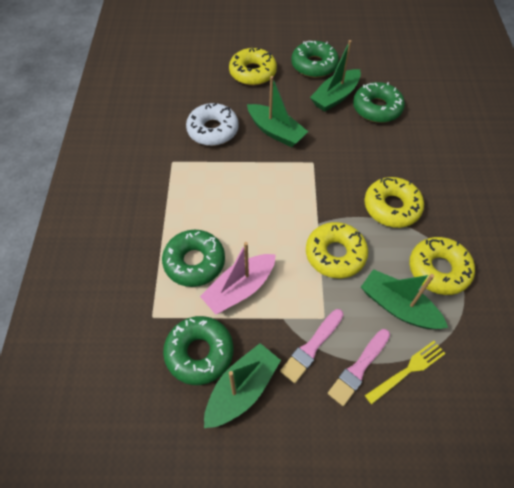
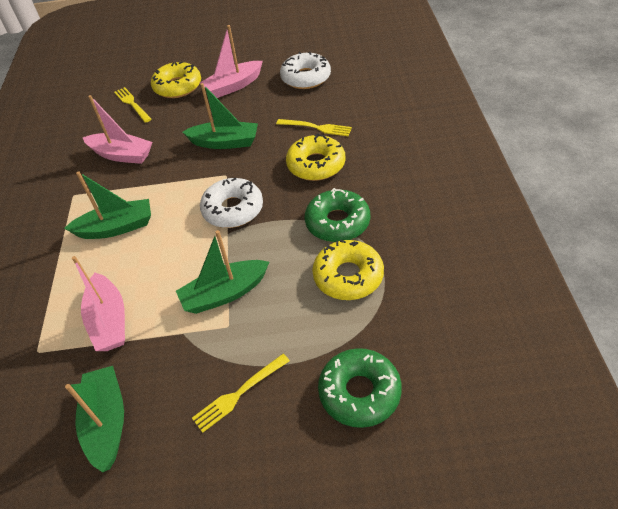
green donut: 4 -> 2
pink boat: 1 -> 3
pink brush: 2 -> 0
white donut: 1 -> 2
yellow donut: 4 -> 3
yellow fork: 1 -> 3

